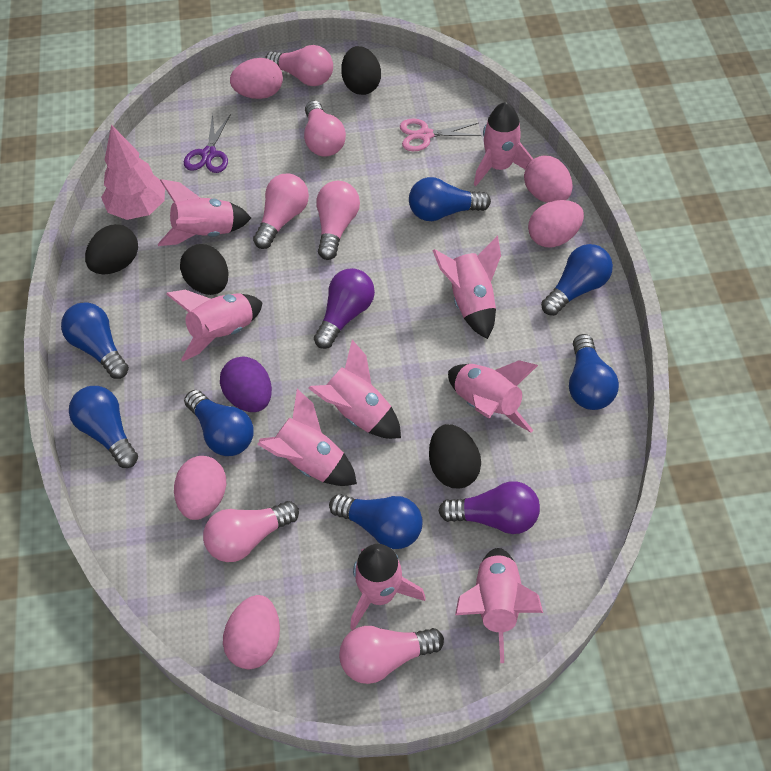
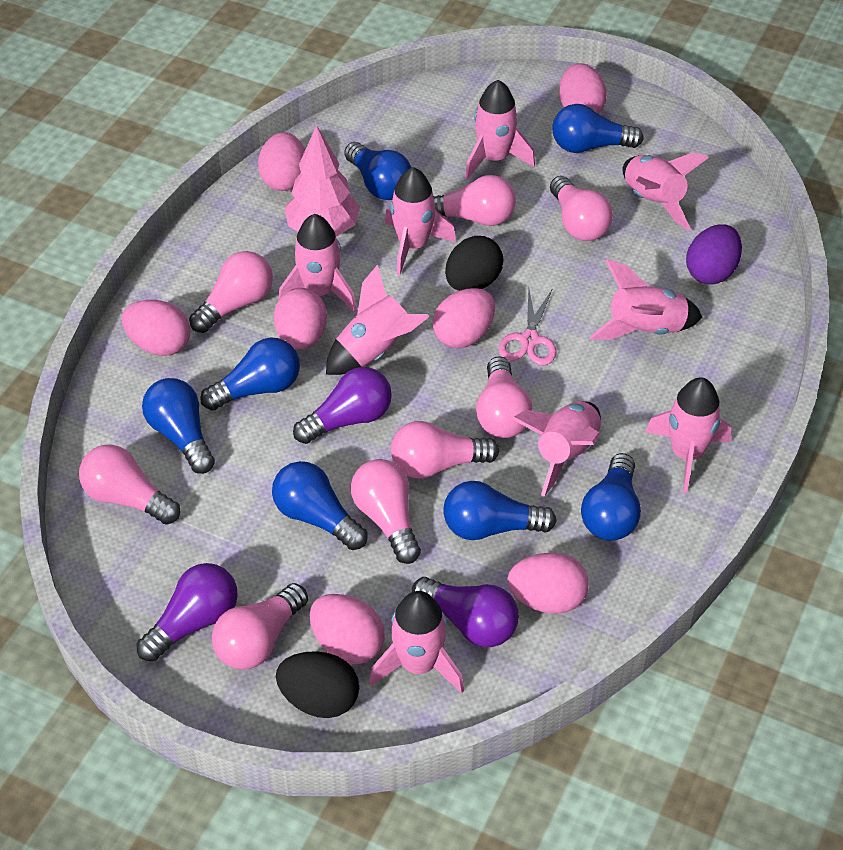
black egg: 4 -> 2
pink egg: 5 -> 7
pink light bulb: 6 -> 8
purple light bulb: 2 -> 3
purple scissors: 1 -> 0

